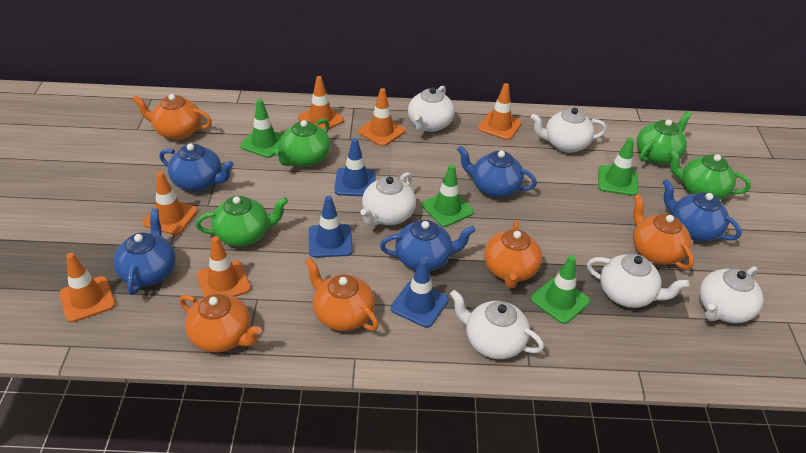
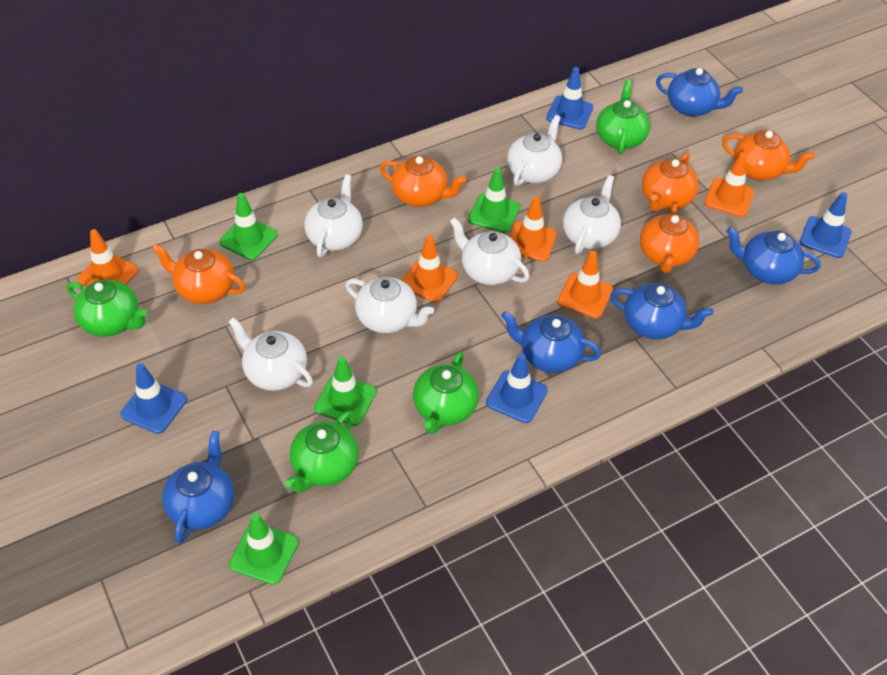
blue traffic cone: 3 -> 4
orange traffic cone: 6 -> 5

